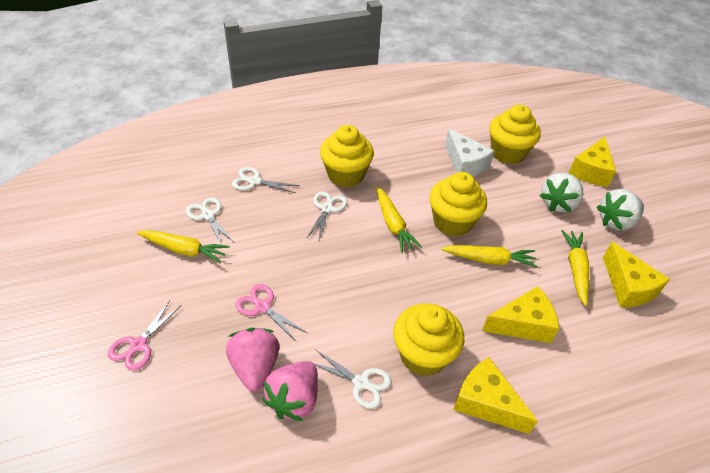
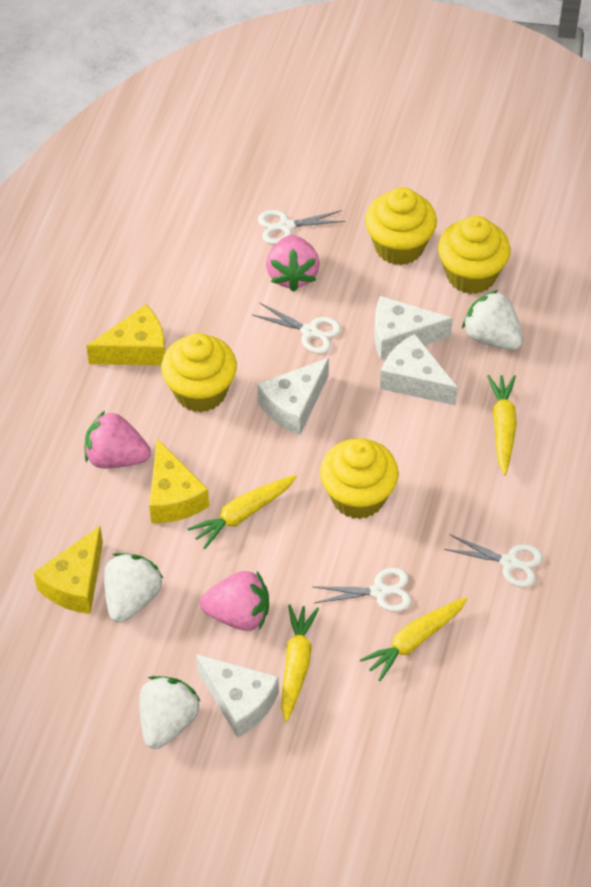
pink scissors: 2 -> 0
pink strawberry: 2 -> 3
white cheese: 1 -> 4
white strawberry: 2 -> 3
yellow cheese: 4 -> 3

